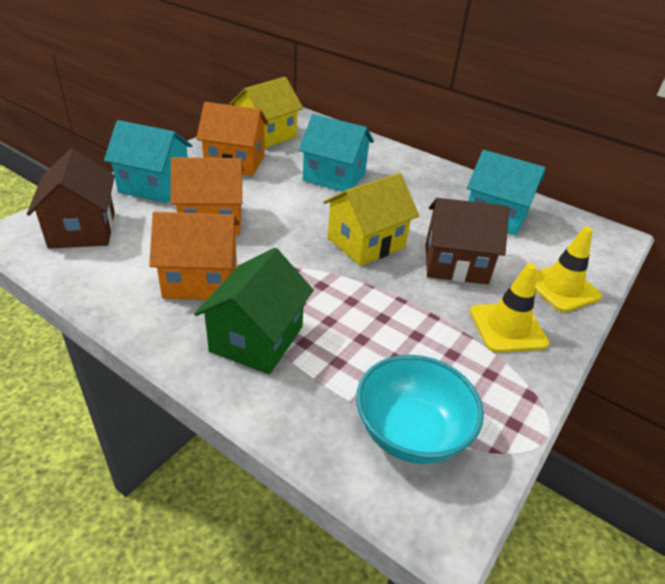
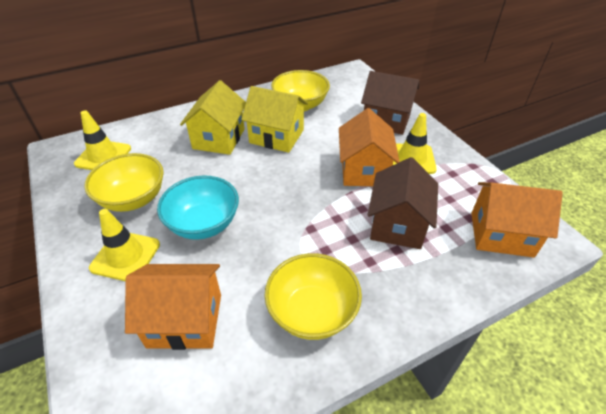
green house: 1 -> 0
turquoise house: 3 -> 0
yellow bowl: 0 -> 3
yellow traffic cone: 2 -> 3

